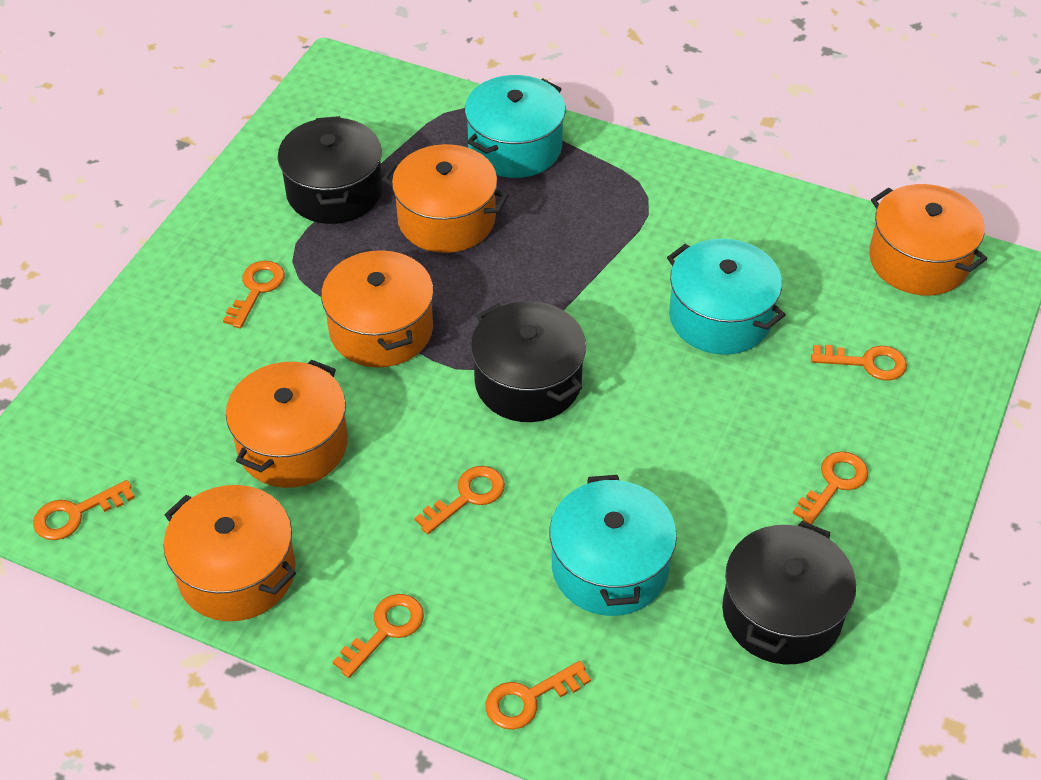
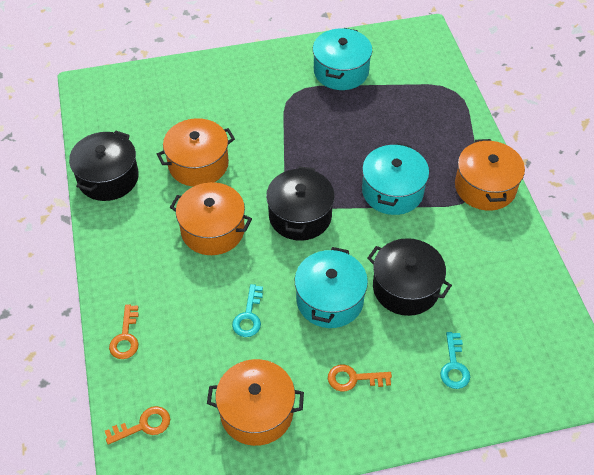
orange key: 7 -> 3
orange pot: 5 -> 4
turquoise key: 0 -> 2

